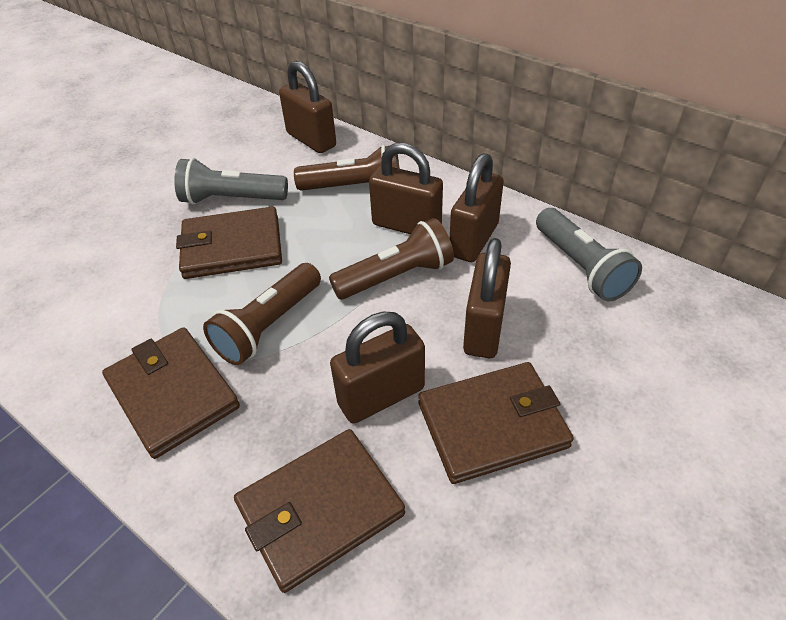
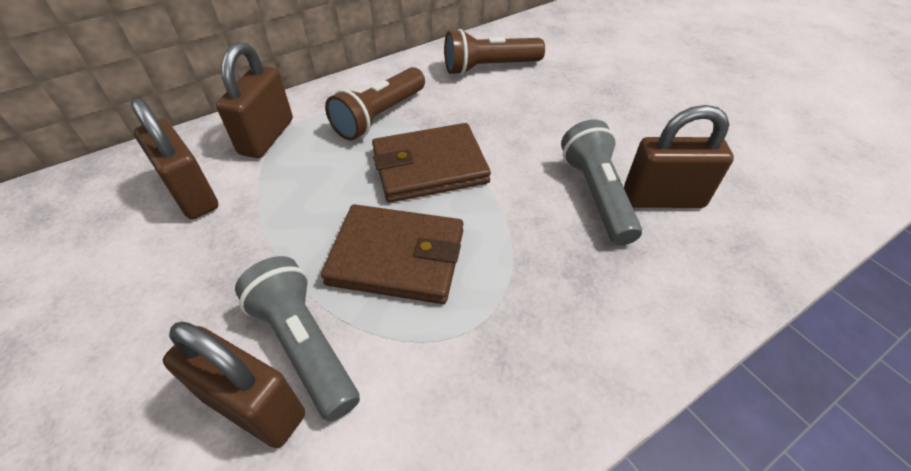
brown flashlight: 3 -> 2
brown padlock: 5 -> 4
brown wallet: 4 -> 2

